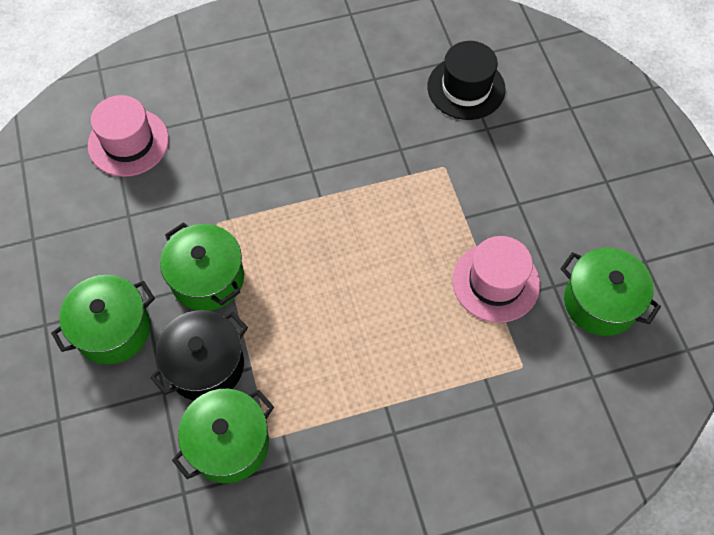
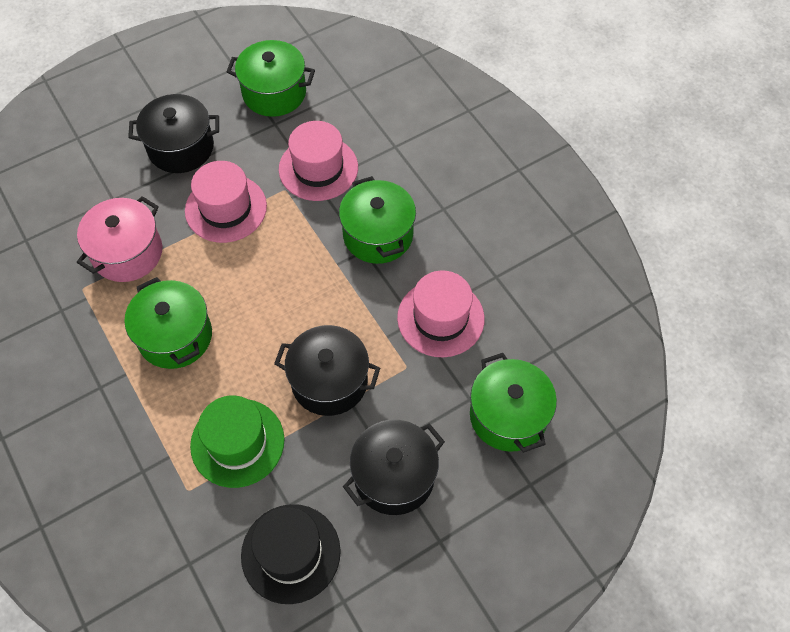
black pot: 1 -> 3
green hat: 0 -> 1
pink hat: 2 -> 3
pink pot: 0 -> 1

